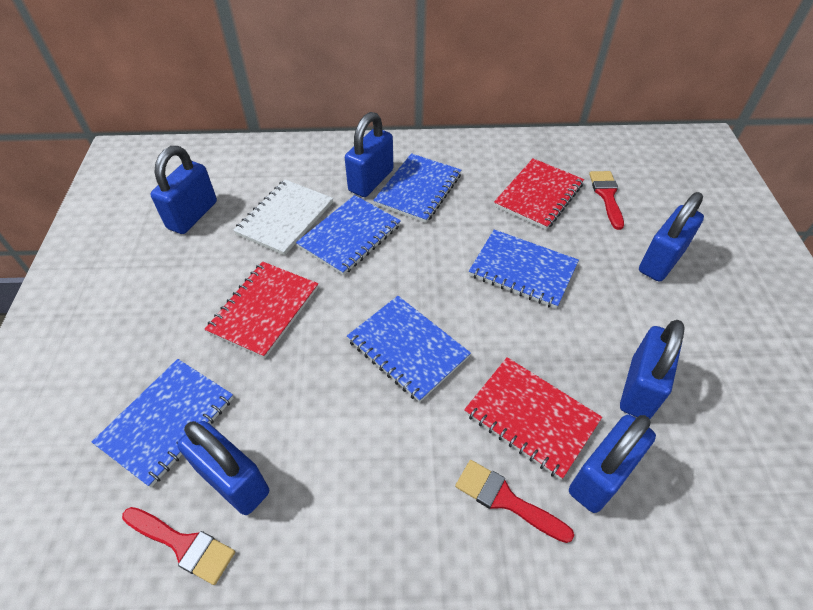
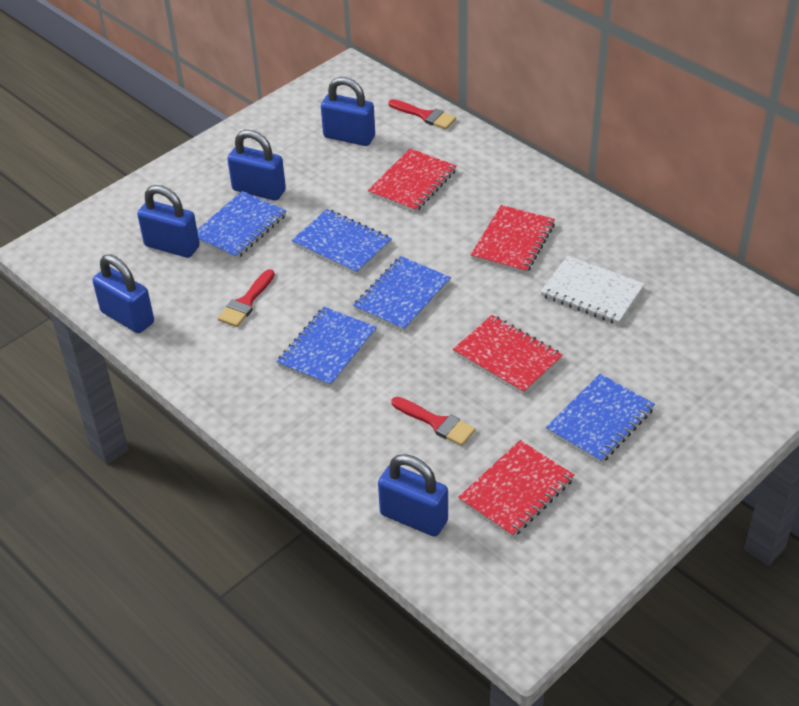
blue padlock: 6 -> 5
red notebook: 3 -> 4

